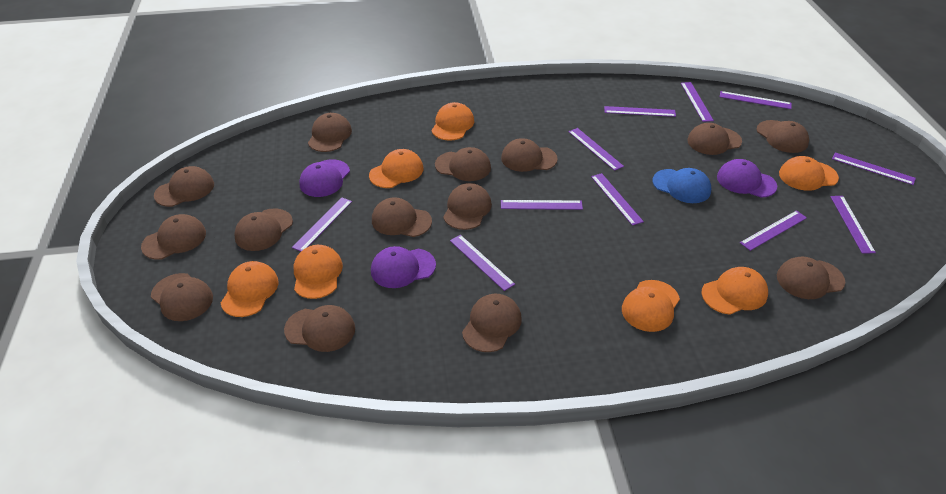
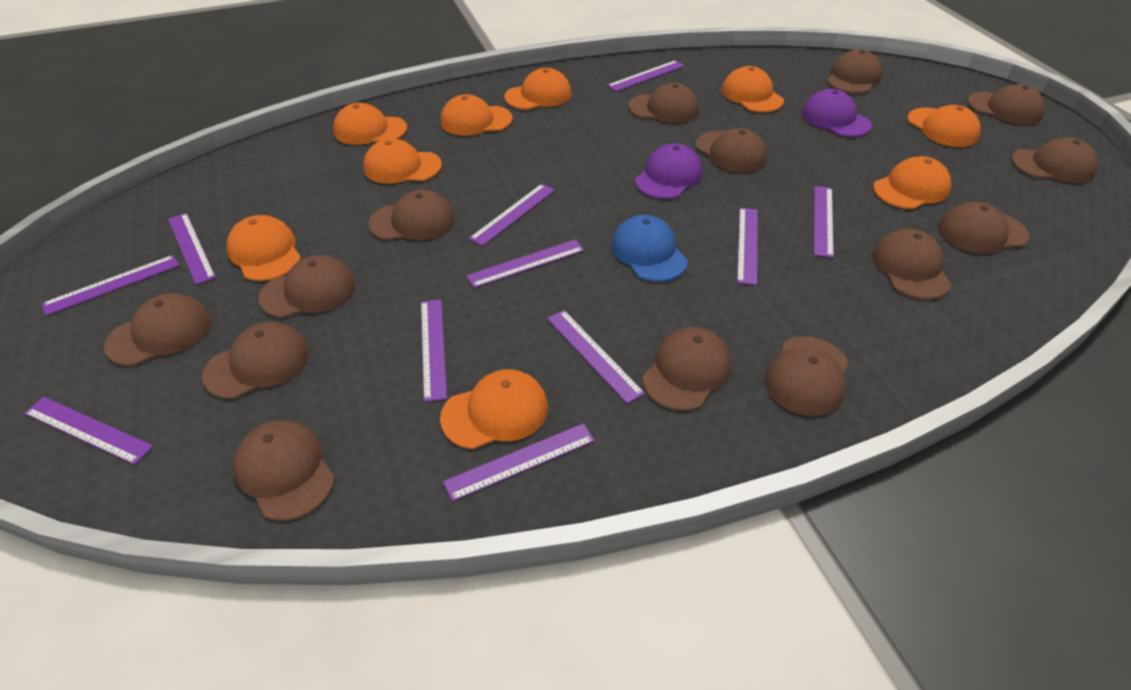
orange cap: 7 -> 9
purple cap: 3 -> 2

